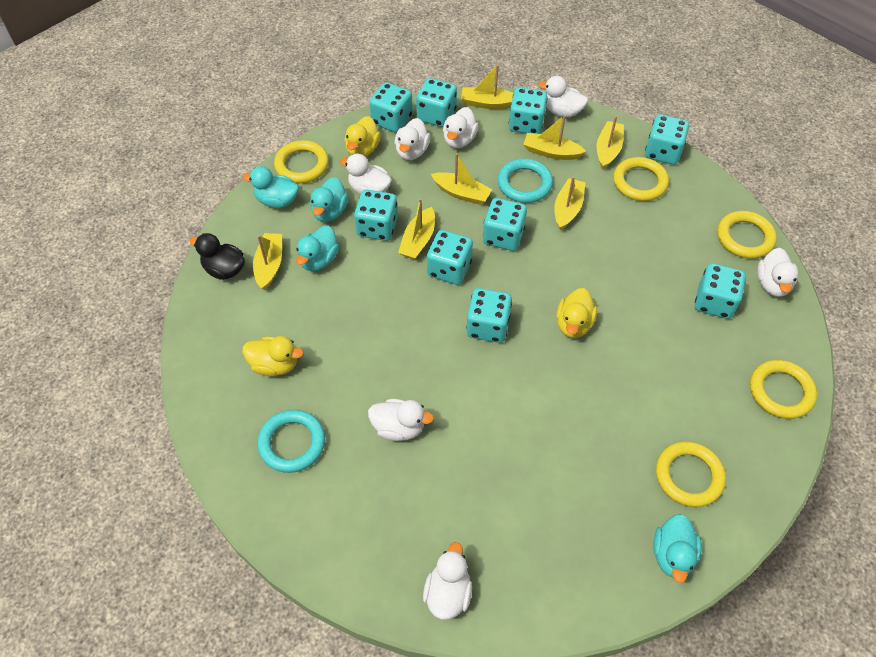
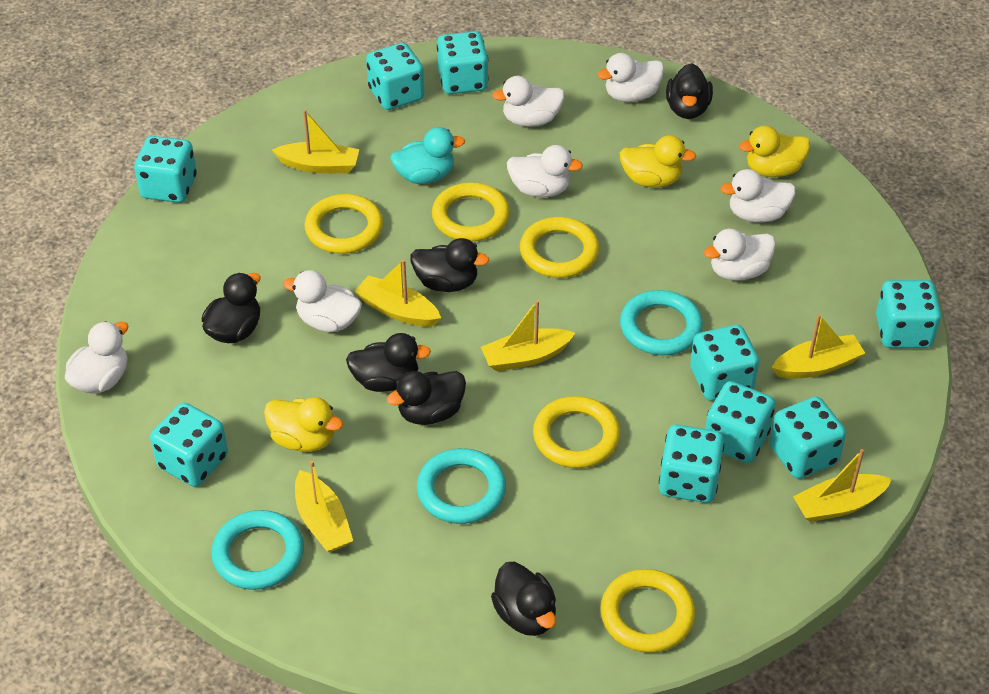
black duck: 1 -> 6
turquoise duck: 4 -> 1
turquoise ring: 2 -> 3
yellow boat: 7 -> 6

